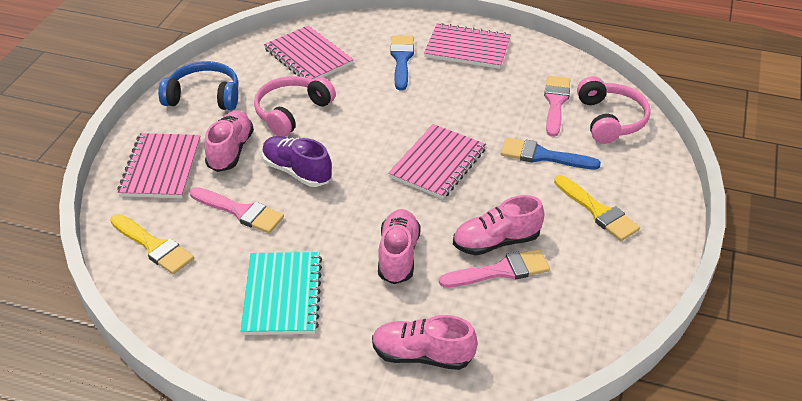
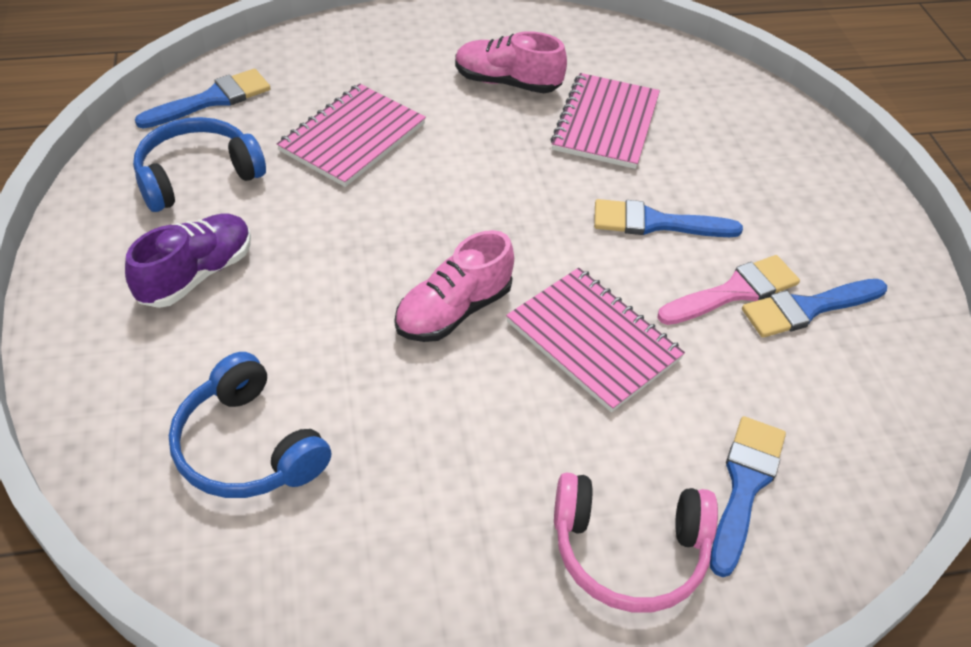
blue brush: 2 -> 4
blue headphones: 1 -> 2
pink brush: 3 -> 1
pink headphones: 2 -> 1
pink notebook: 4 -> 3
pink shoe: 4 -> 2
turquoise notebook: 1 -> 0
yellow brush: 2 -> 0

